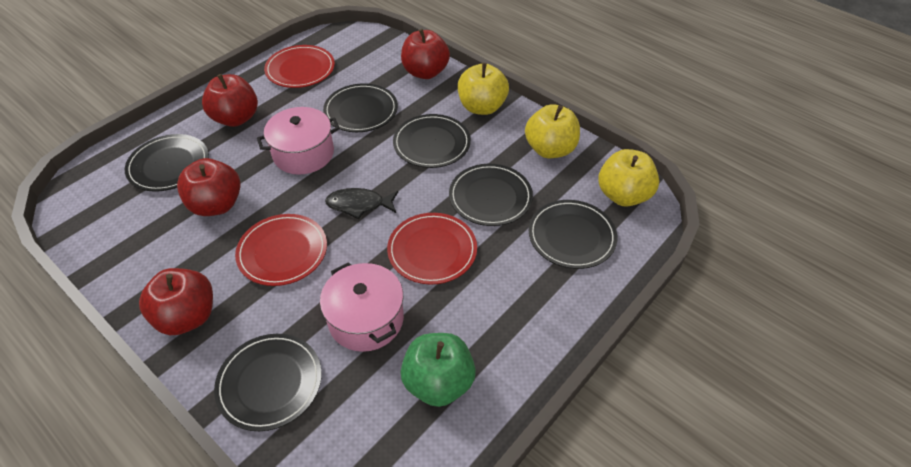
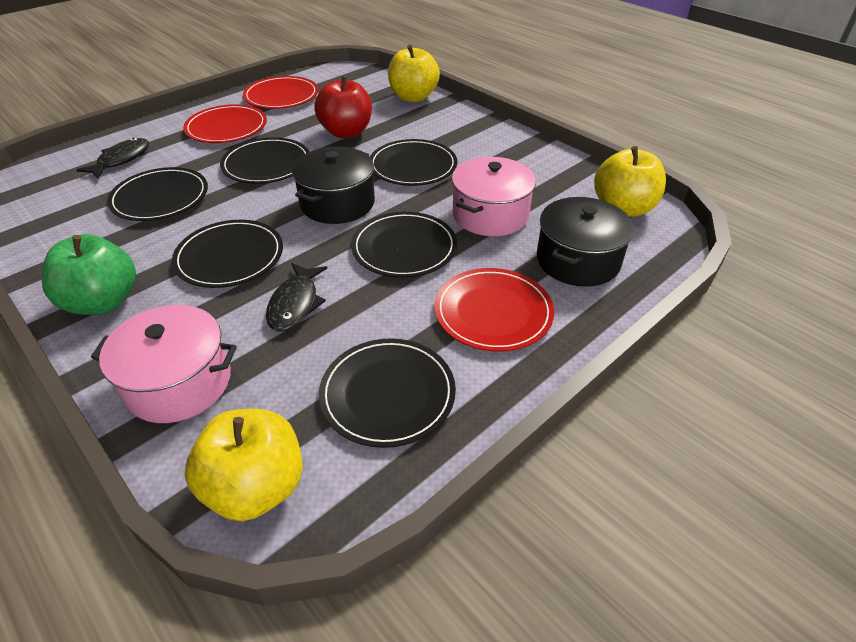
black fish: 1 -> 2
black pot: 0 -> 2
red apple: 4 -> 1

